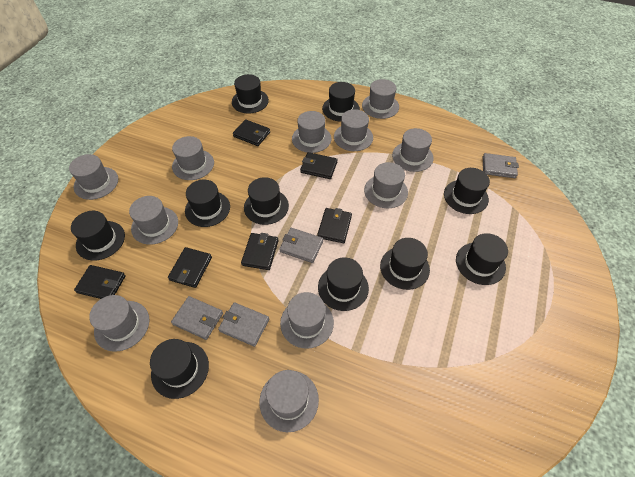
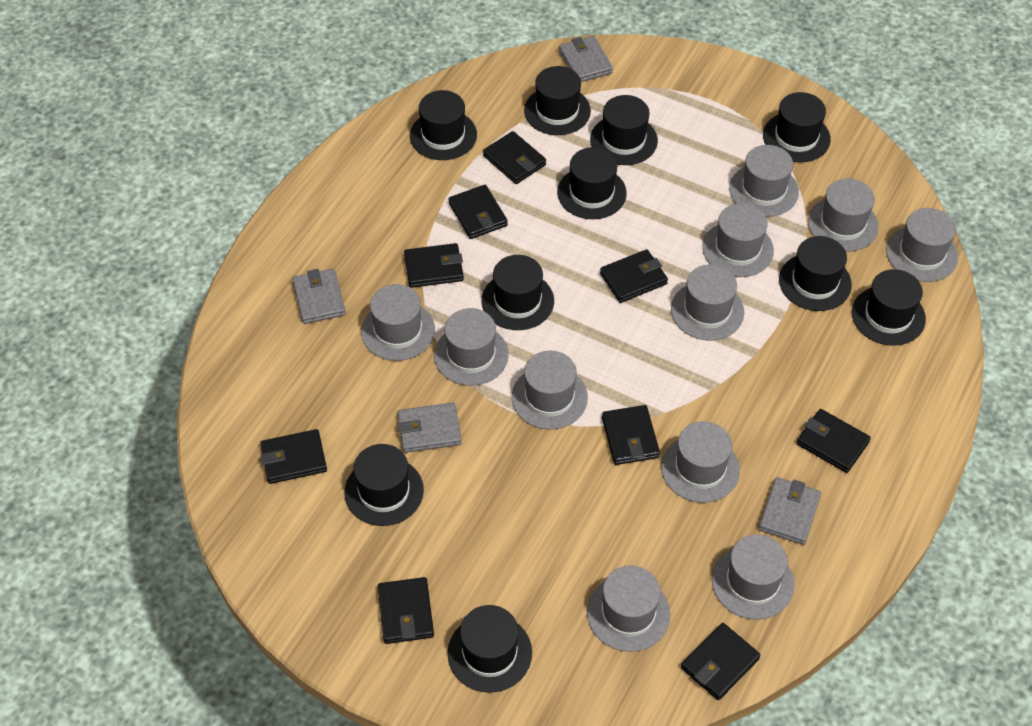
black wallet: 6 -> 9

